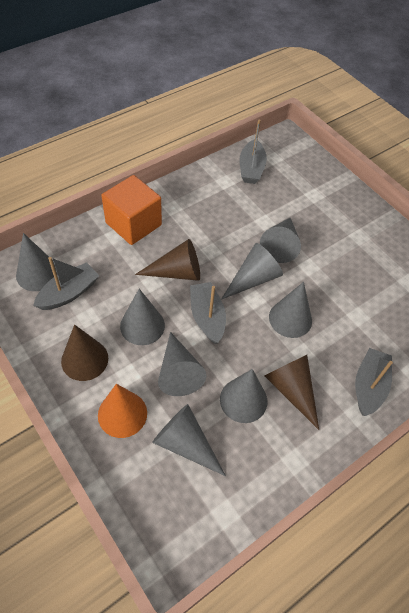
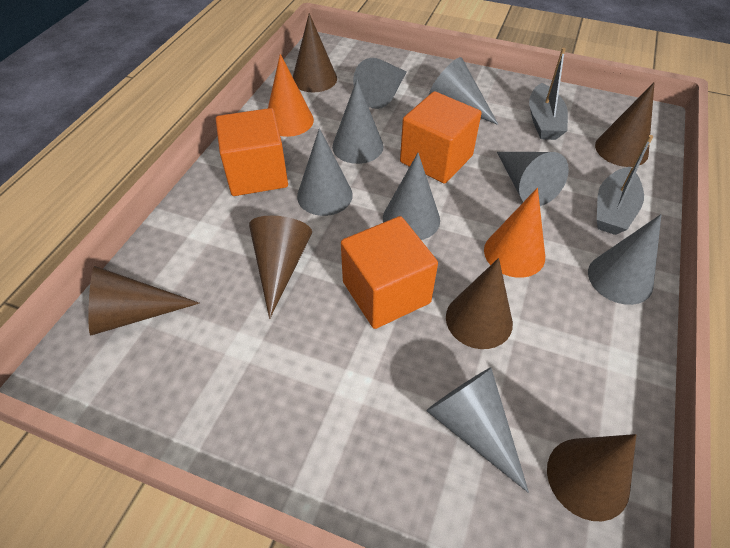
brown cone: 3 -> 6
grey boat: 4 -> 2
orange cone: 1 -> 2
orange cube: 1 -> 3

